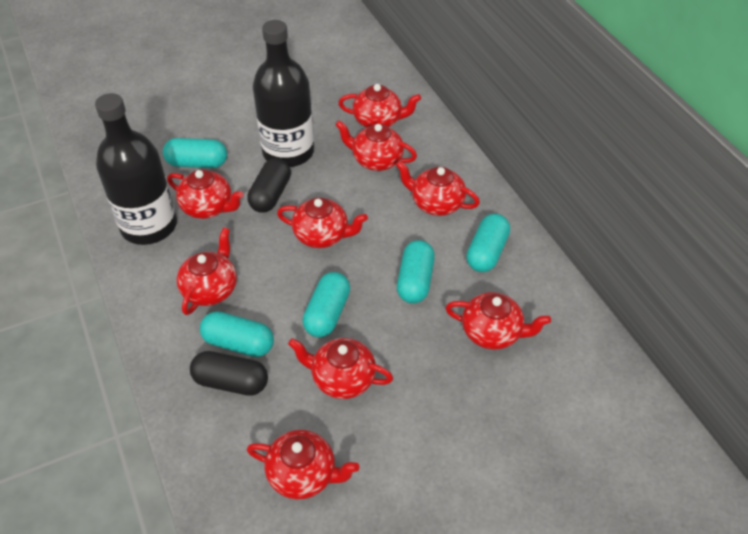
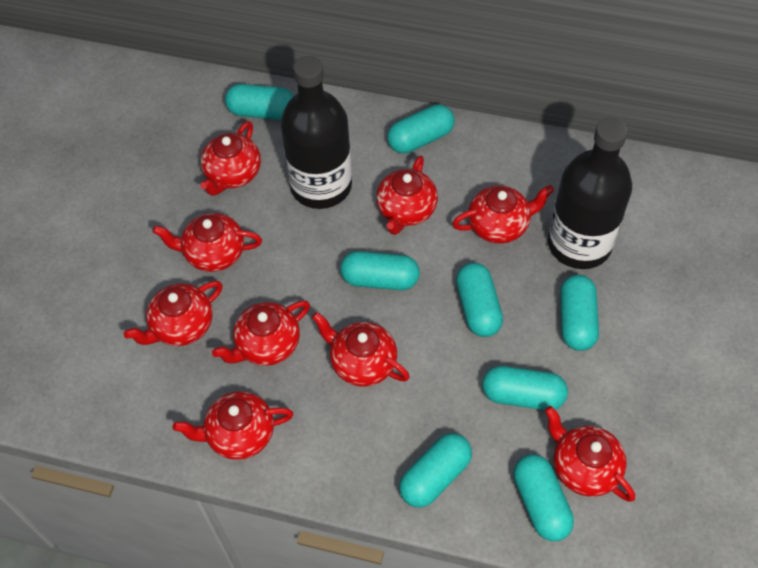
black capsule: 2 -> 0
turquoise capsule: 5 -> 8

